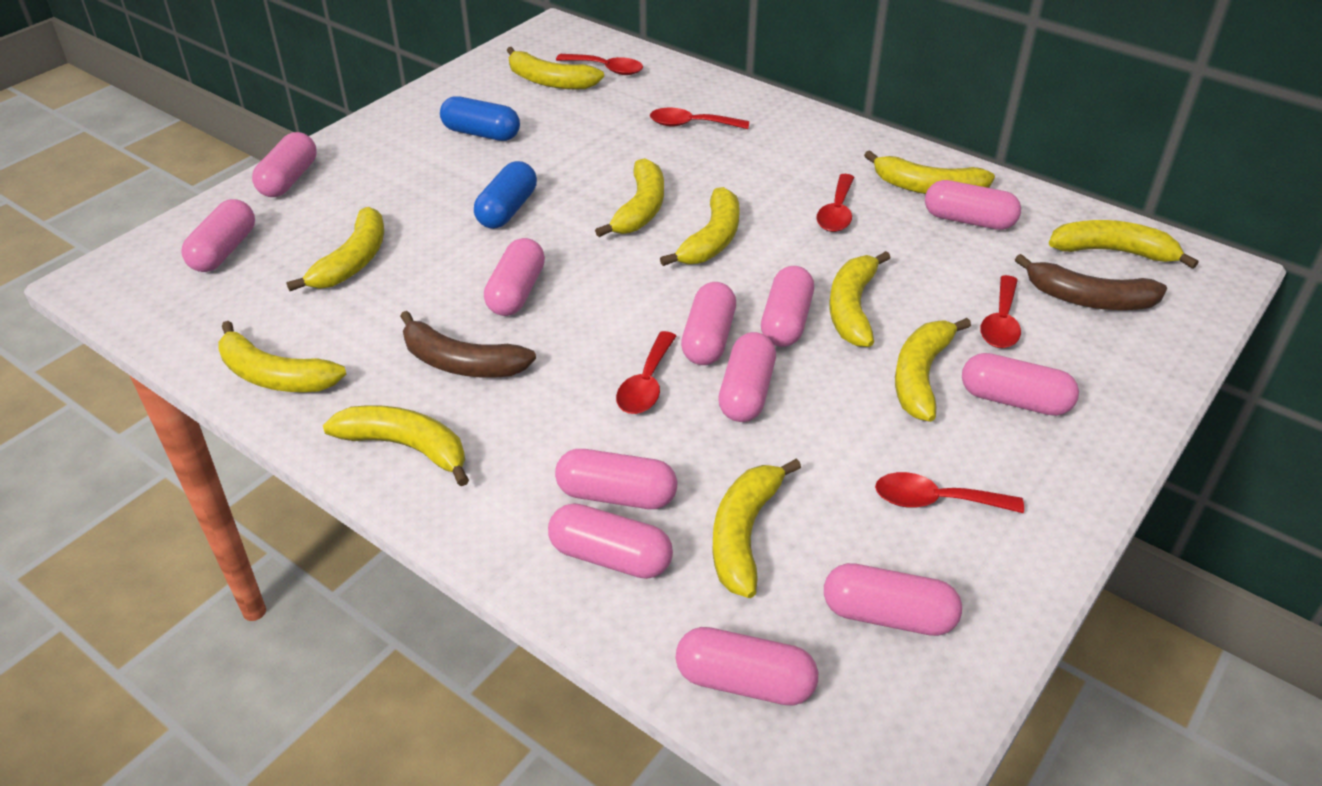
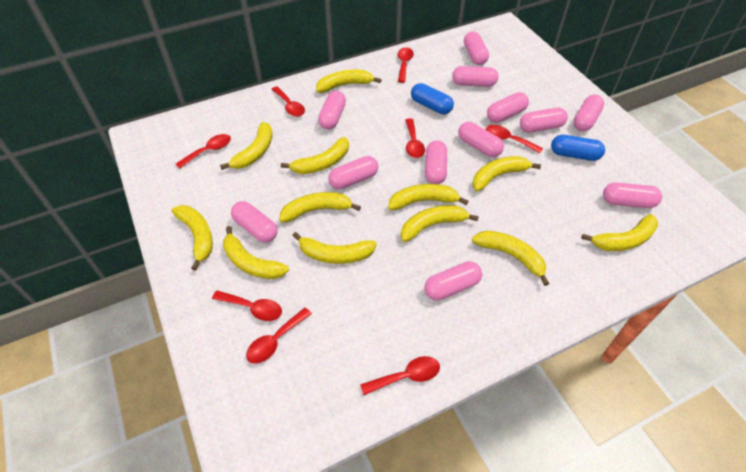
brown banana: 2 -> 0
red spoon: 6 -> 8
yellow banana: 11 -> 12

